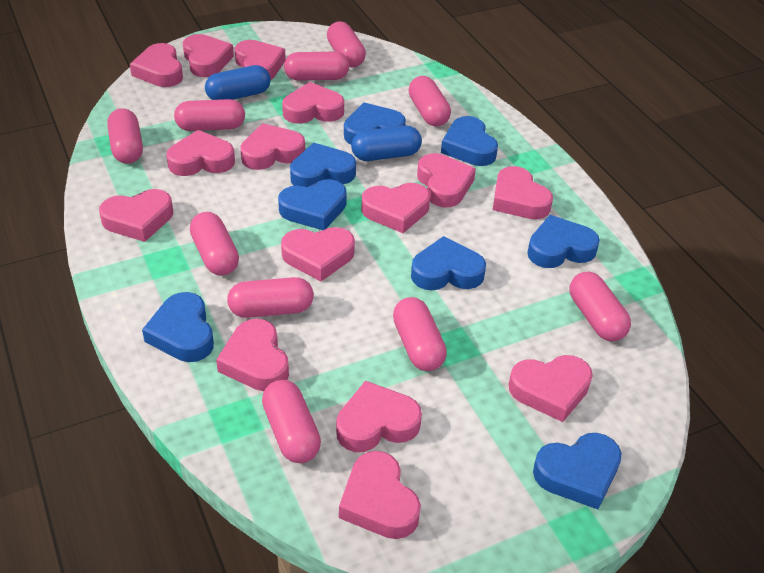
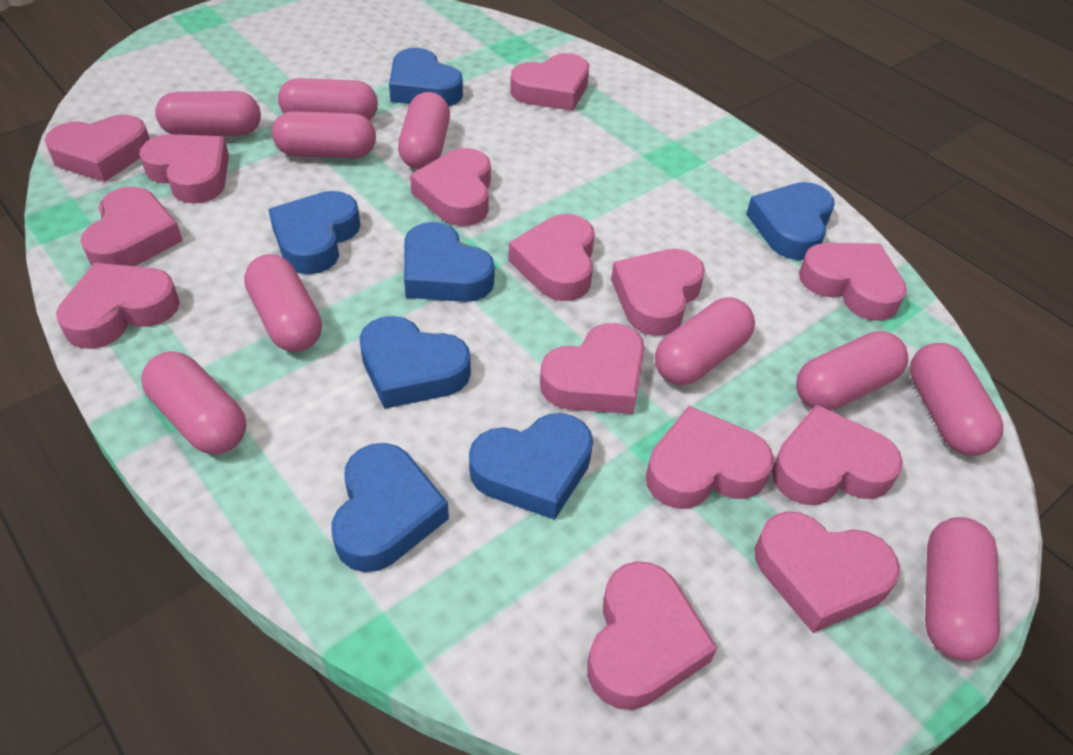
blue capsule: 2 -> 0
blue heart: 8 -> 7
pink heart: 15 -> 14

